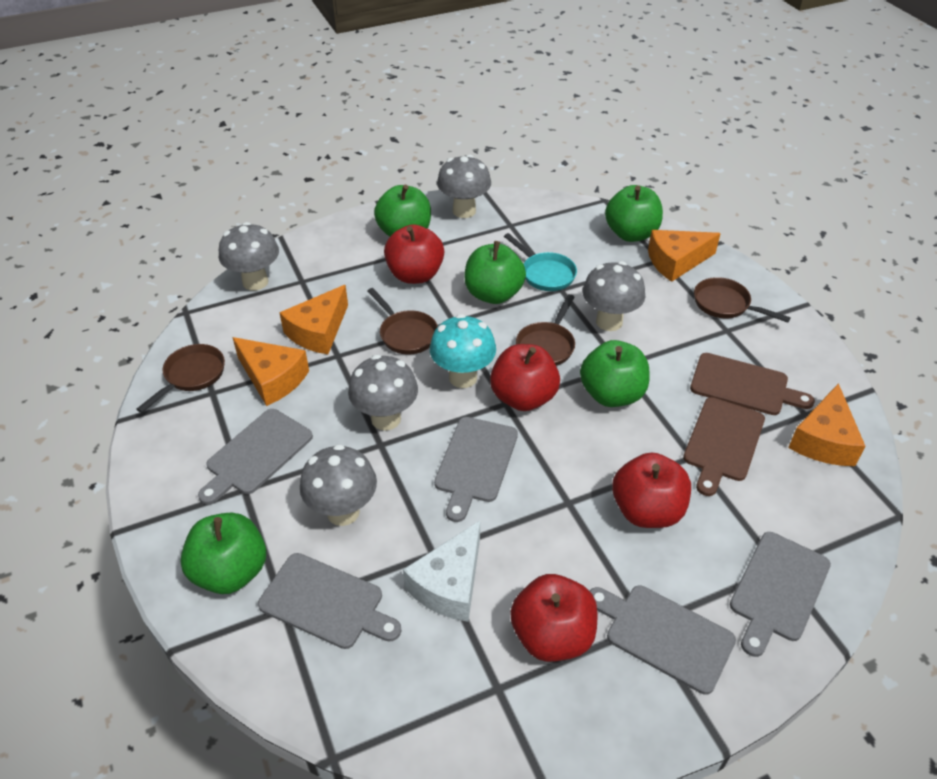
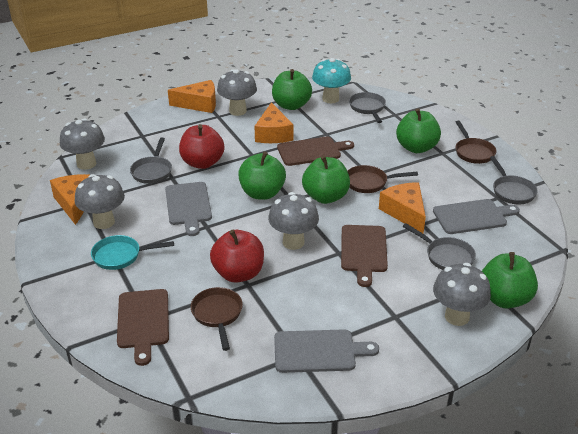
brown cutting board: 2 -> 3
brown pan: 4 -> 3
grey cutting board: 5 -> 3
grey pan: 0 -> 4
red apple: 4 -> 2
white cheese: 1 -> 0

